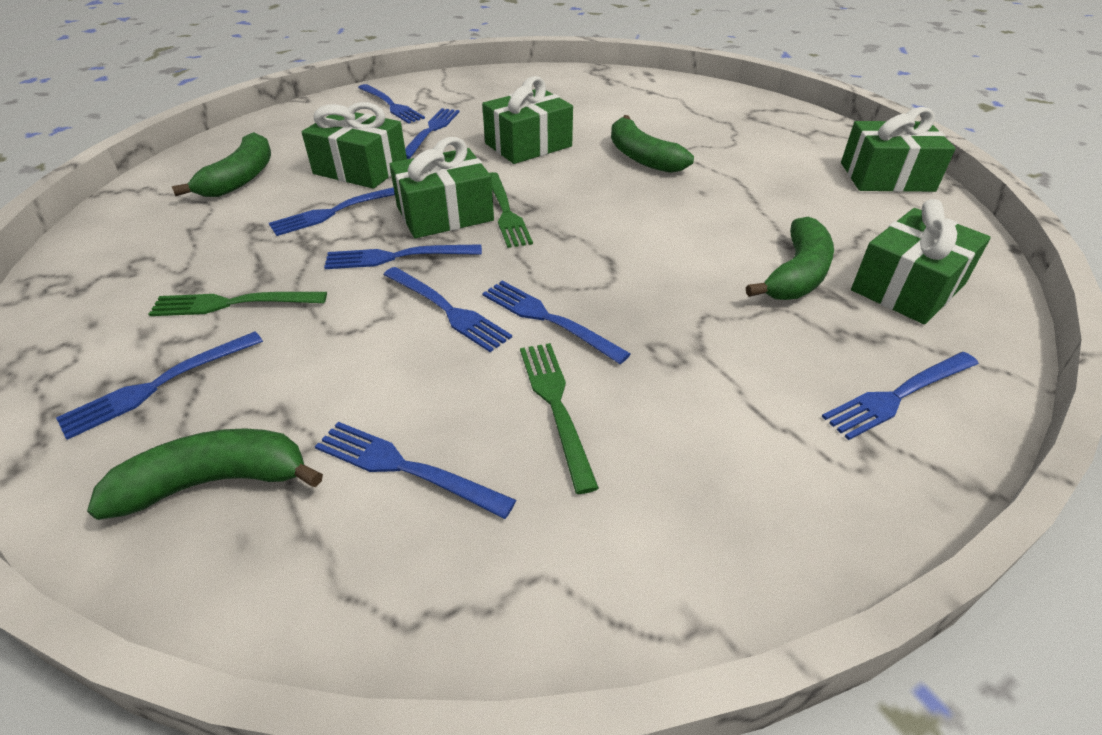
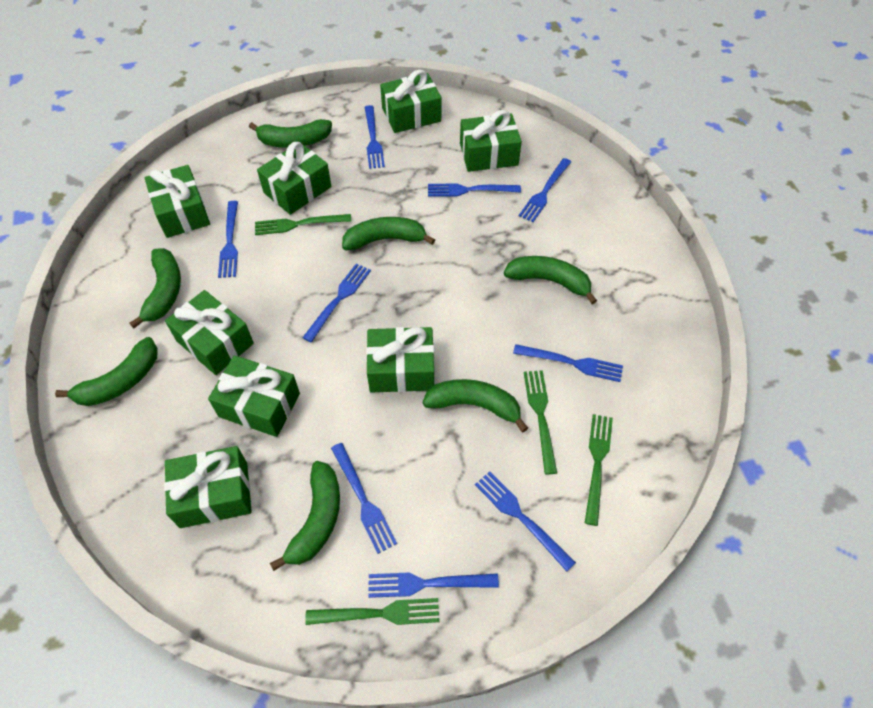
green banana: 4 -> 7
green fork: 3 -> 4
green gift: 5 -> 8

